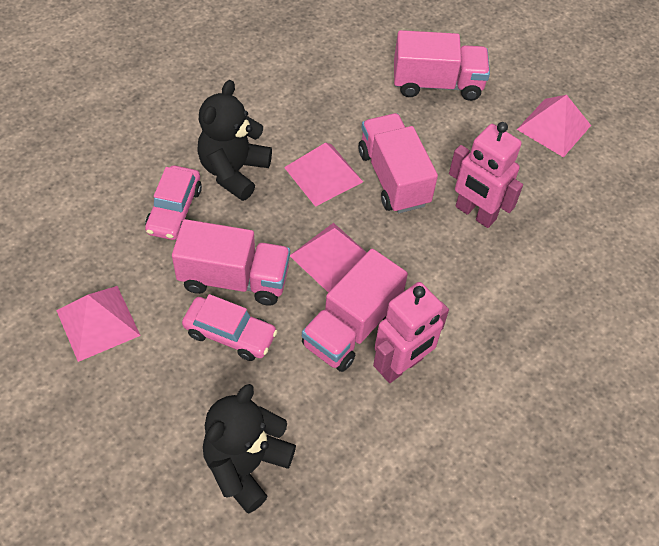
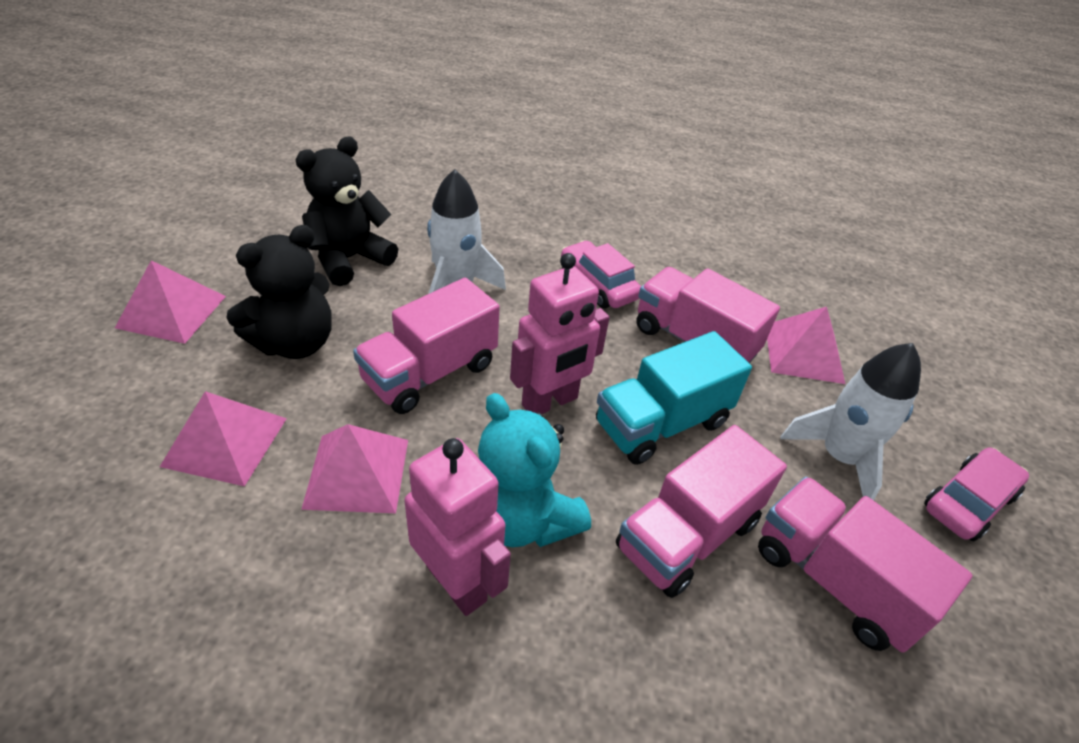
turquoise teddy bear: 0 -> 1
turquoise truck: 0 -> 1
white rocket: 0 -> 2

